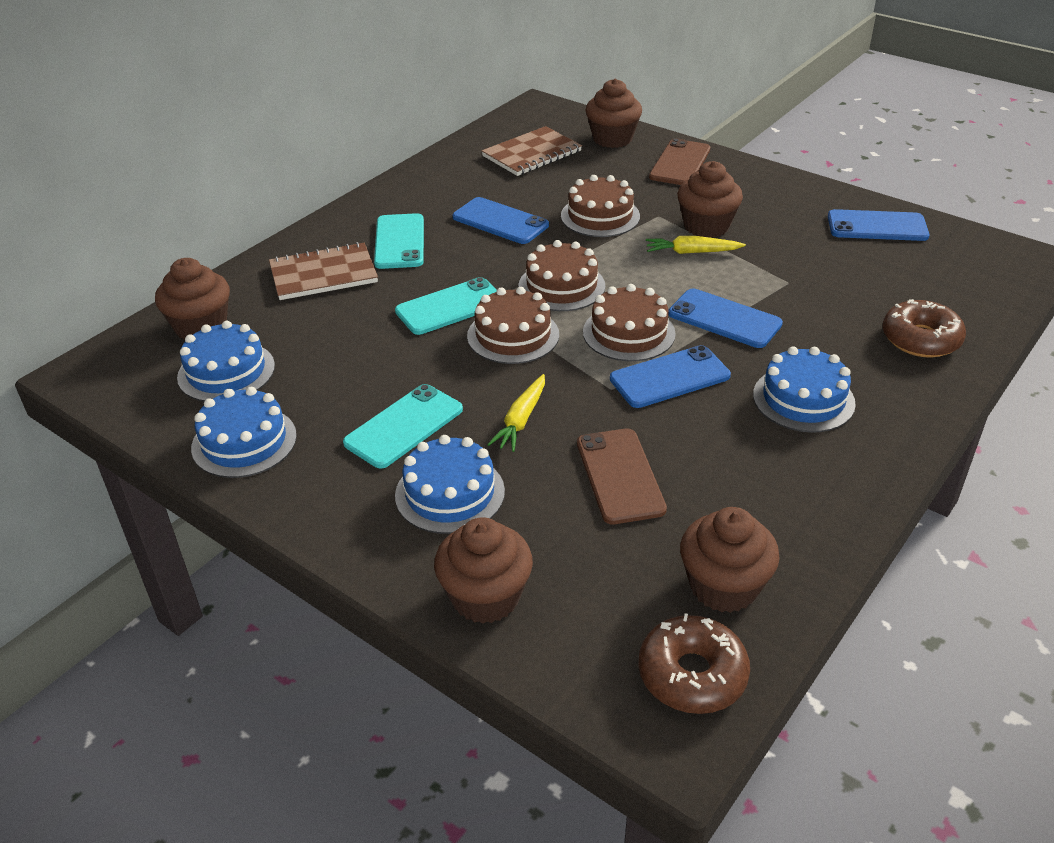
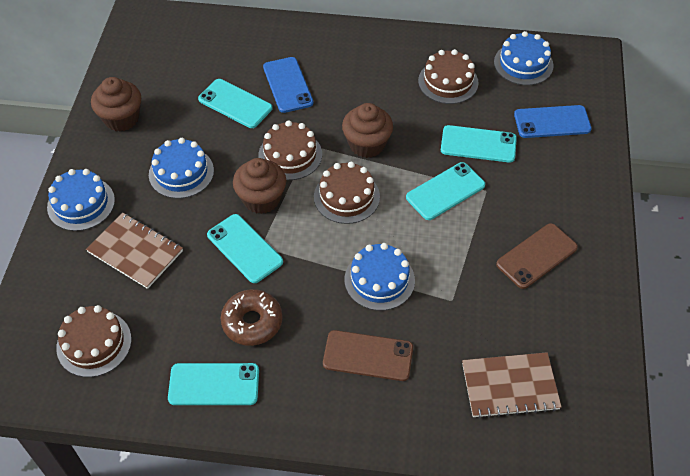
blue phone: 4 -> 2
brown cupcake: 5 -> 3
brown donut: 2 -> 1
turquoise phone: 3 -> 5
yellow carrot: 2 -> 0

